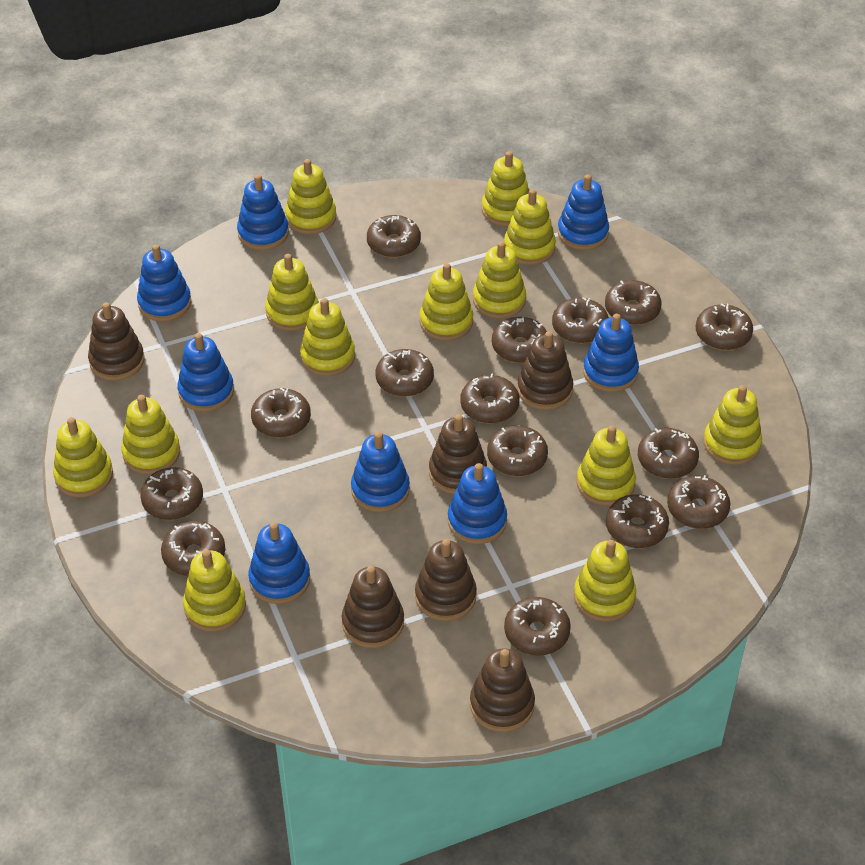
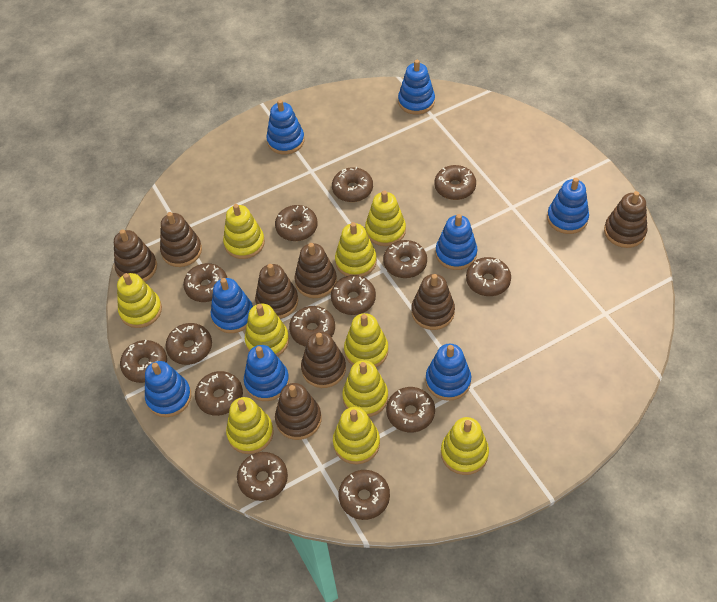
brown donut: 15 -> 14
brown stacking toy: 6 -> 8
yellow stacking toy: 13 -> 10

